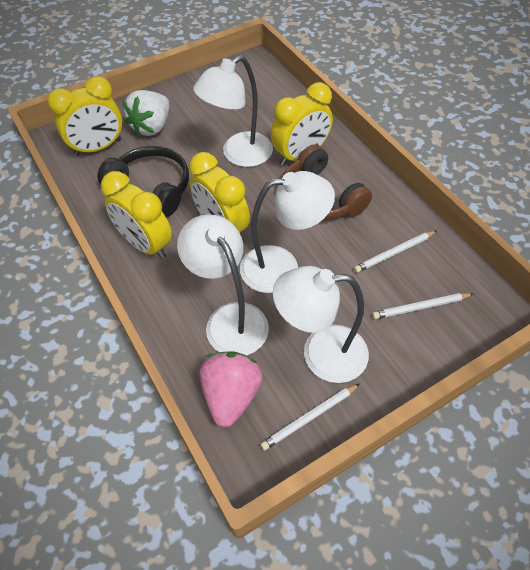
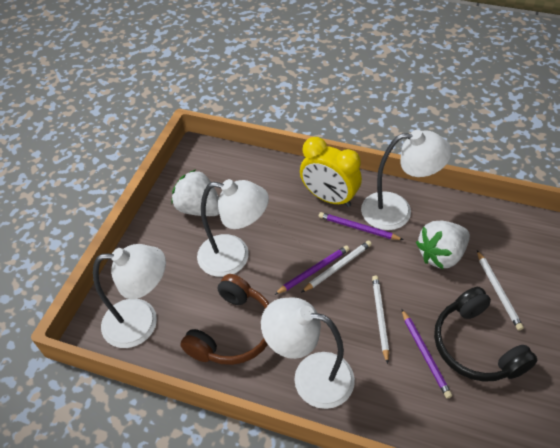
pink strawberry: 1 -> 0
purple pencil: 0 -> 3
white strawberry: 1 -> 2
yellow clock: 4 -> 1

